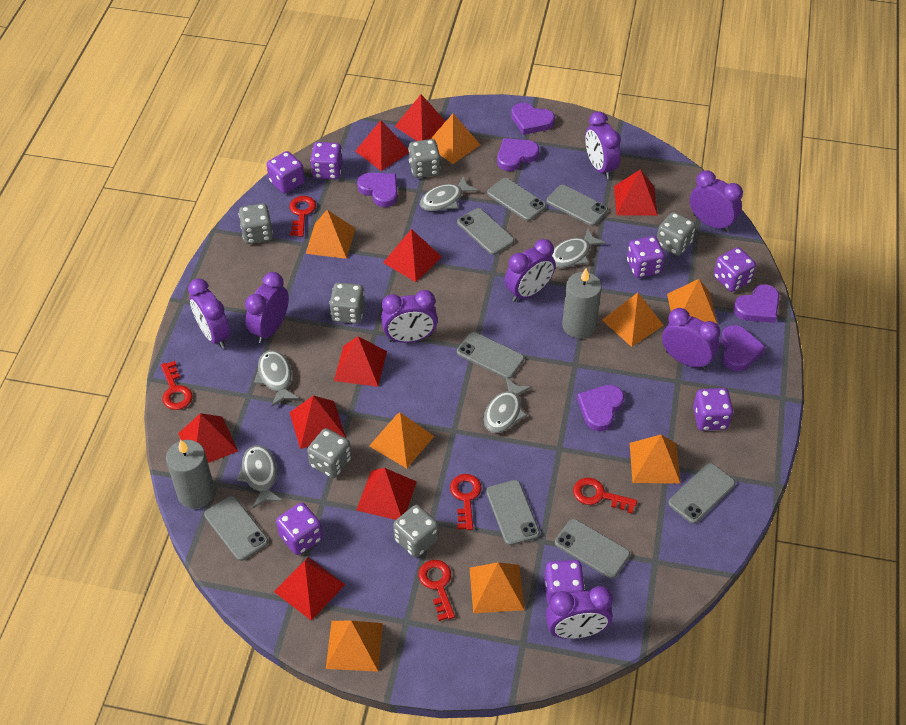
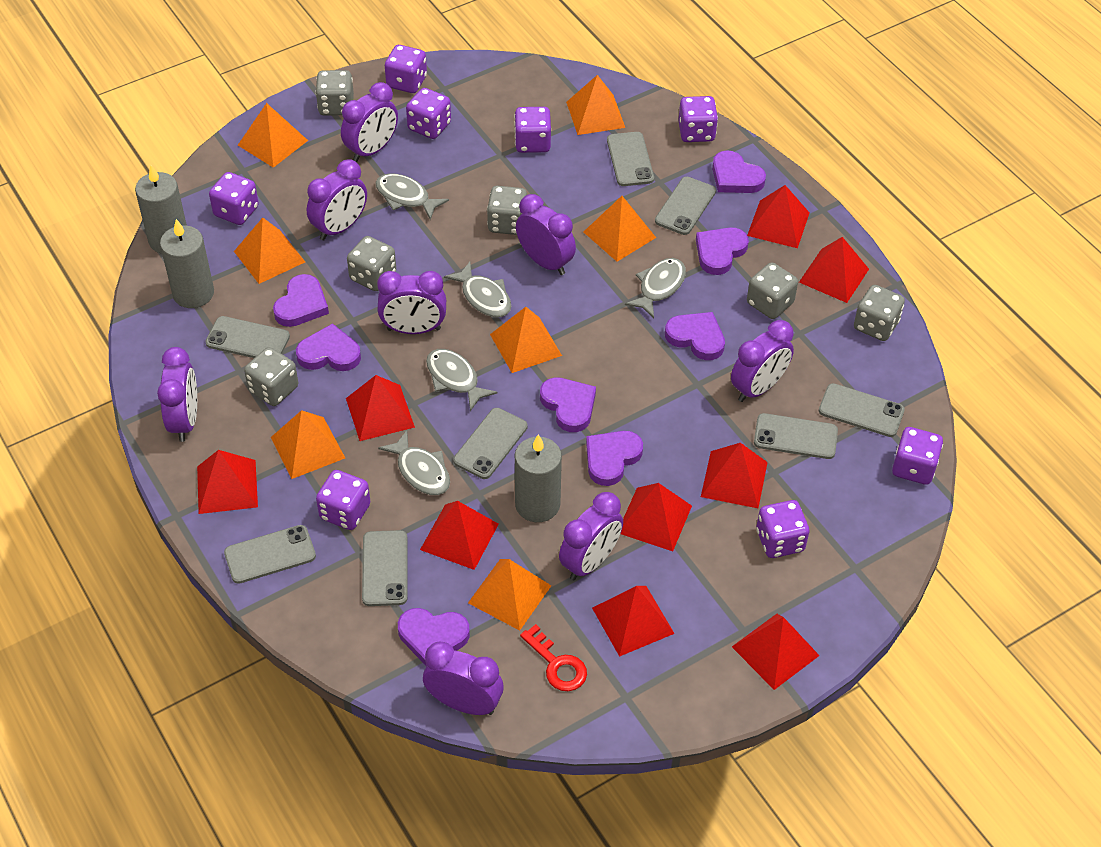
grey candle: 2 -> 3
orange pyramid: 8 -> 7
purple dice: 7 -> 8
purple heart: 6 -> 8
red key: 5 -> 1

